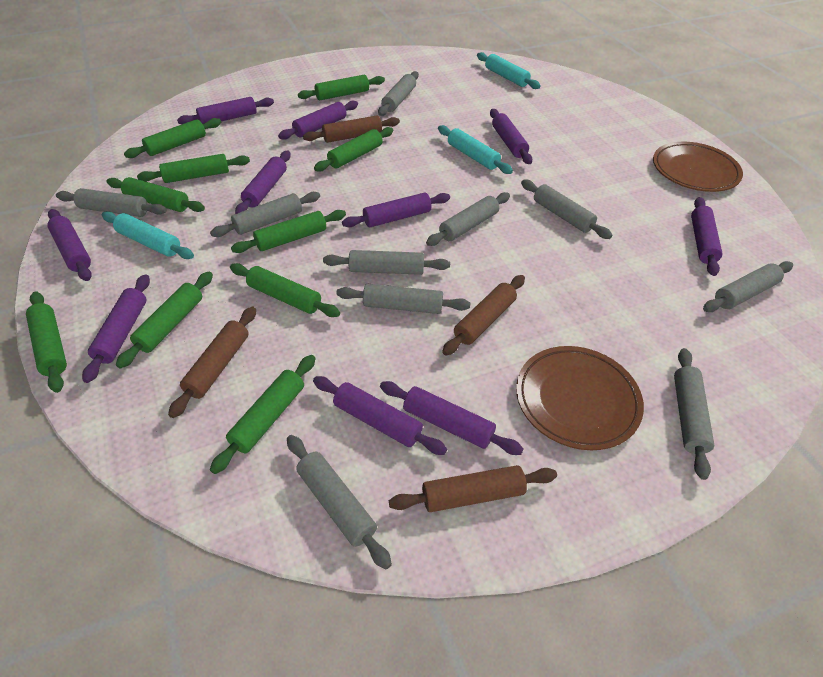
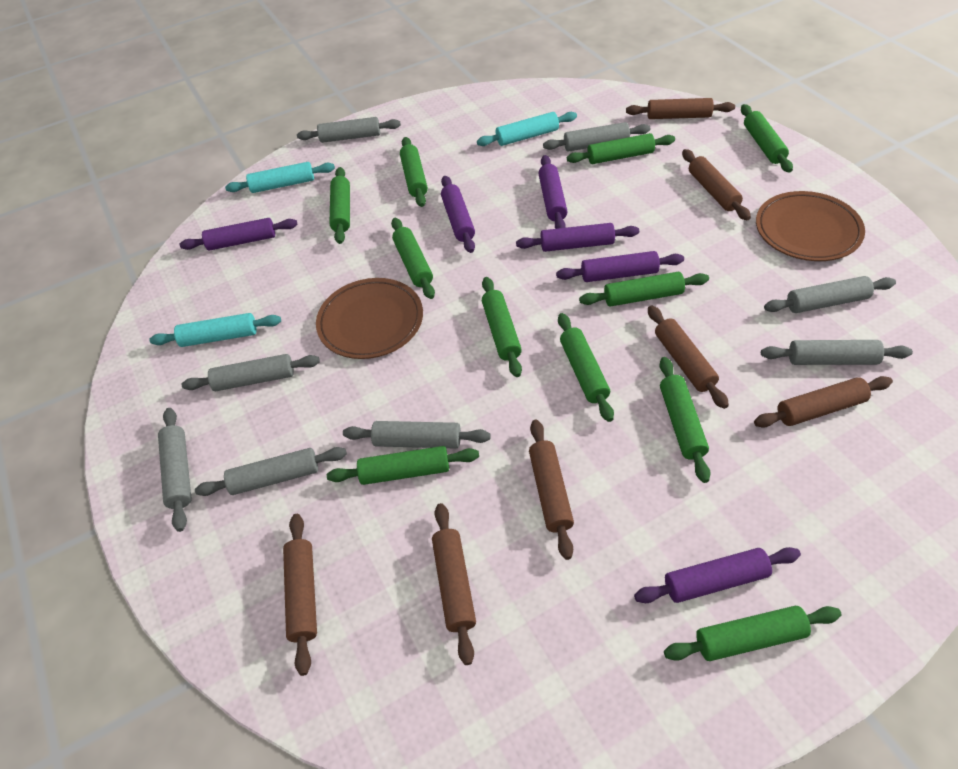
brown rolling pin: 4 -> 7
green rolling pin: 10 -> 11
grey rolling pin: 10 -> 8
purple rolling pin: 10 -> 6

